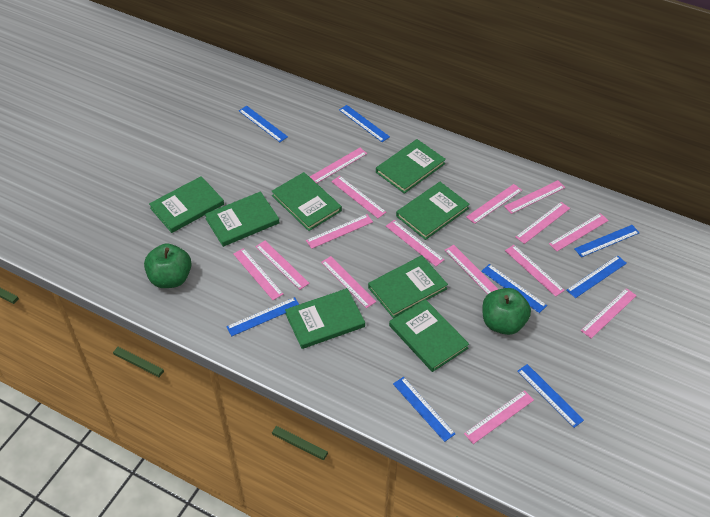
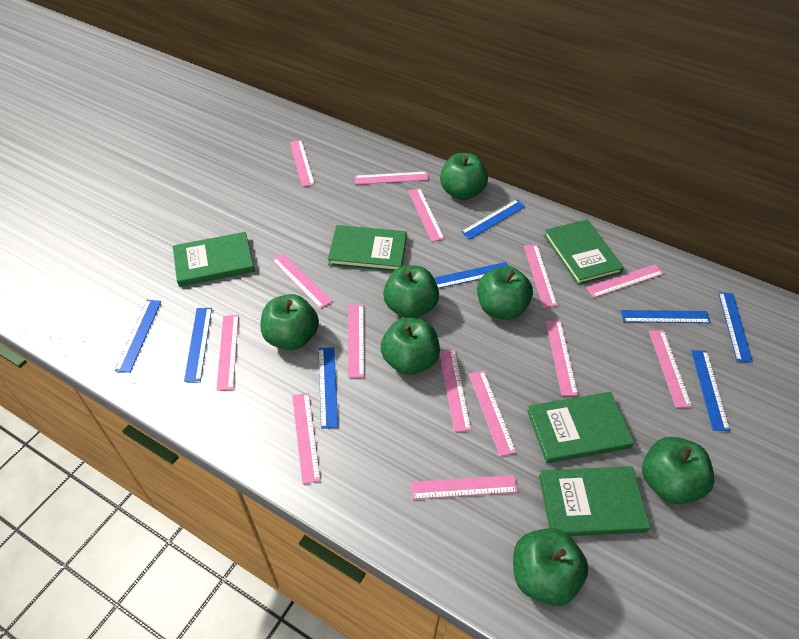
green apple: 2 -> 7
green book: 8 -> 5
pink ruler: 15 -> 14

